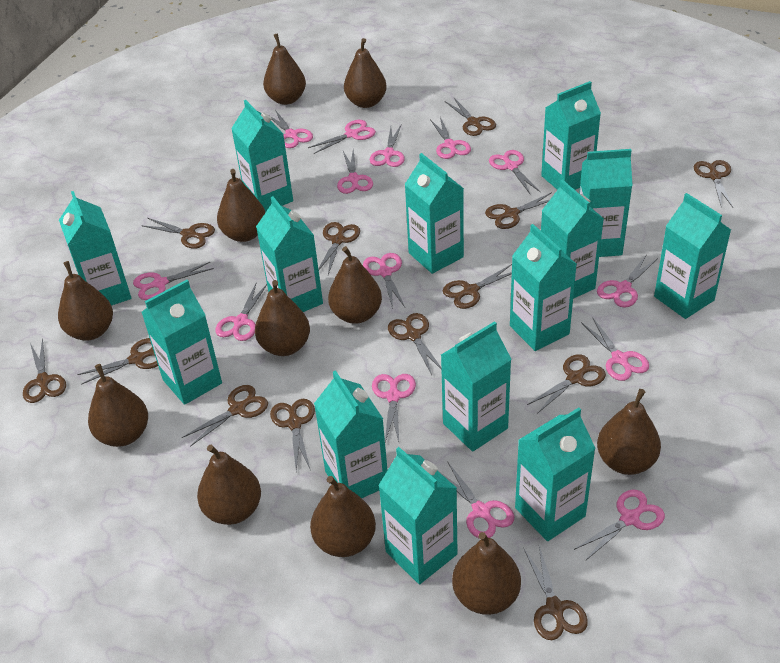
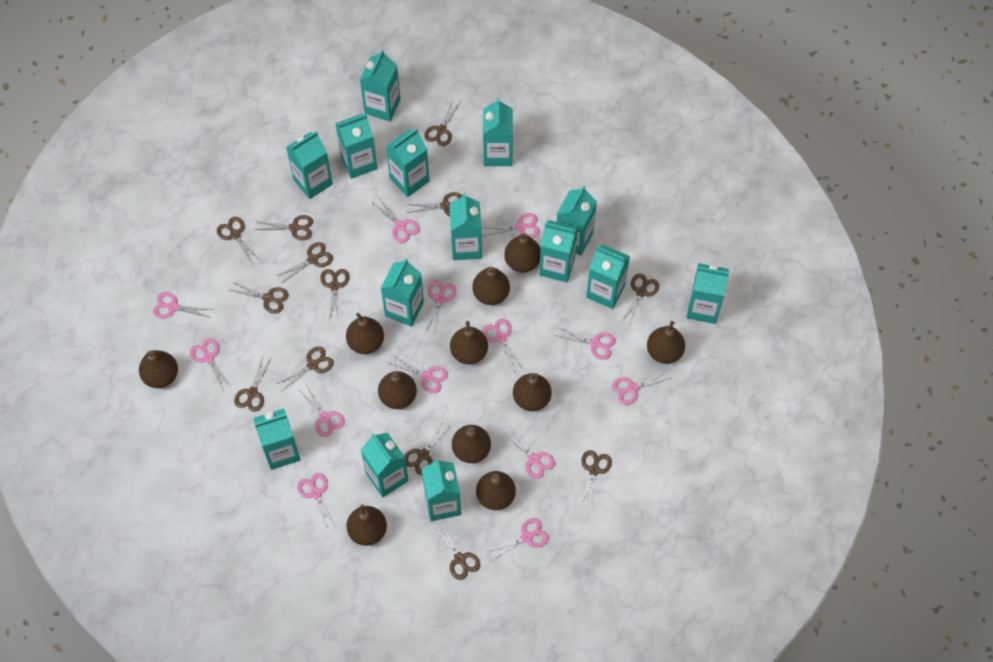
pink scissors: 14 -> 13

